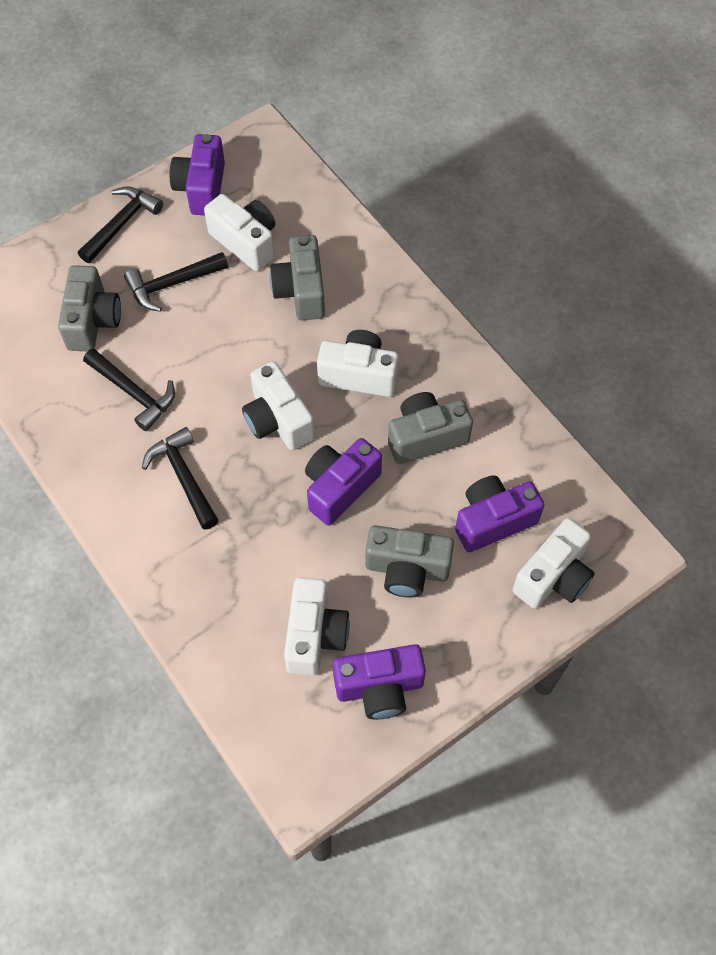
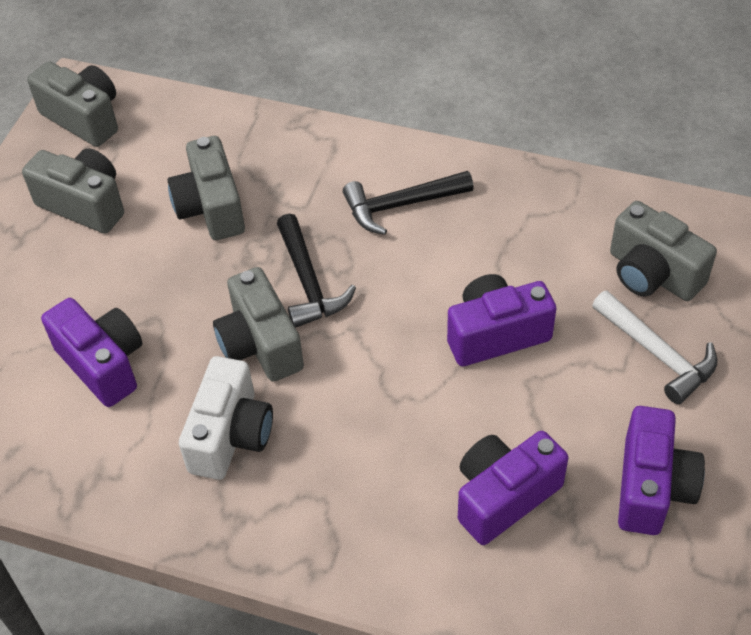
black hammer: 4 -> 2
grey camera: 4 -> 5
white camera: 5 -> 1
white hammer: 0 -> 1

